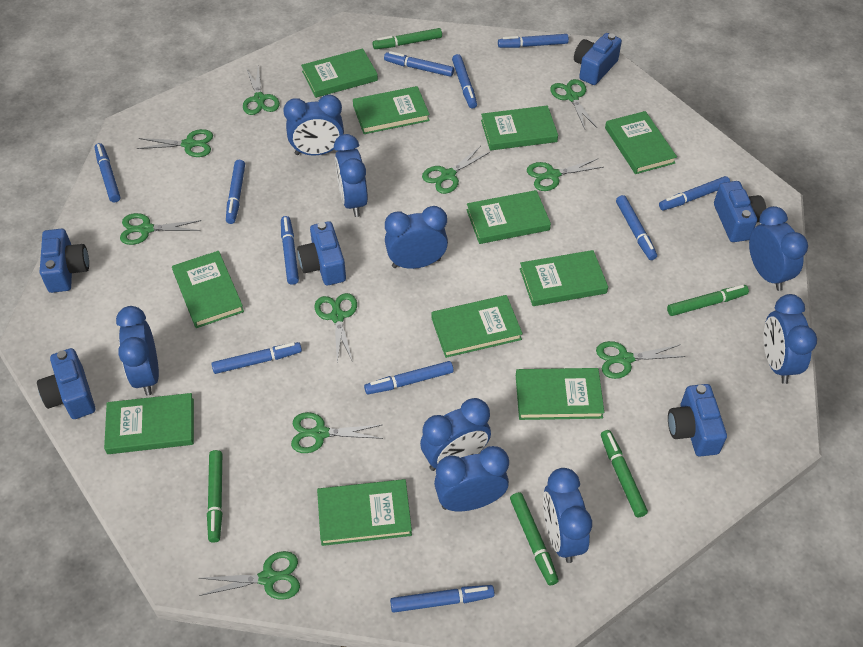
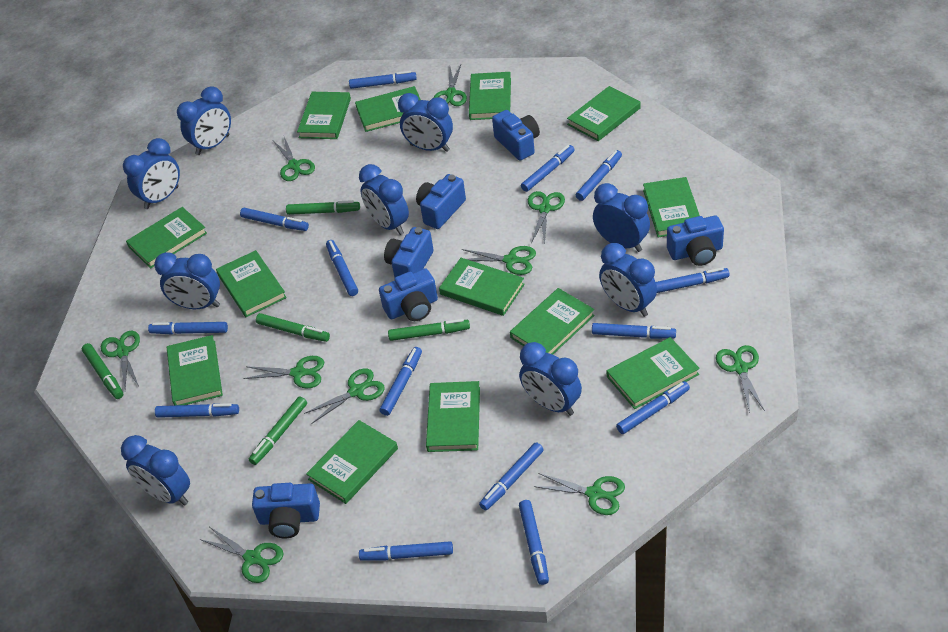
blue marker: 11 -> 14
green book: 11 -> 13

